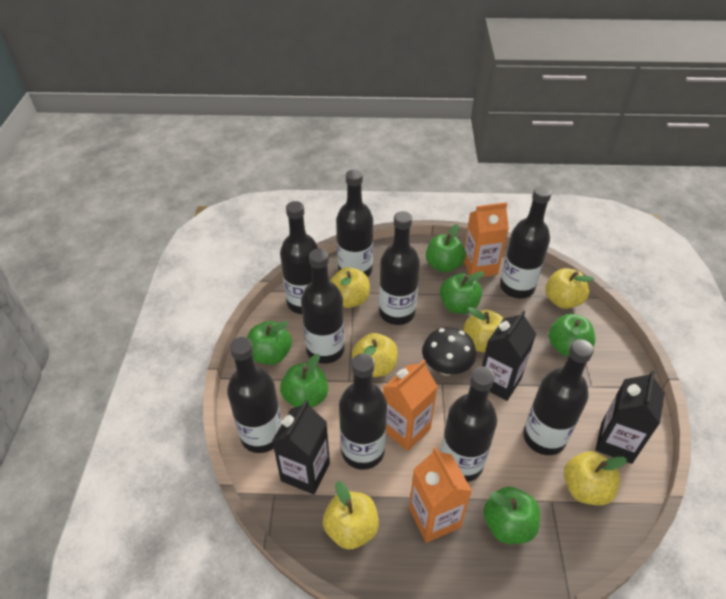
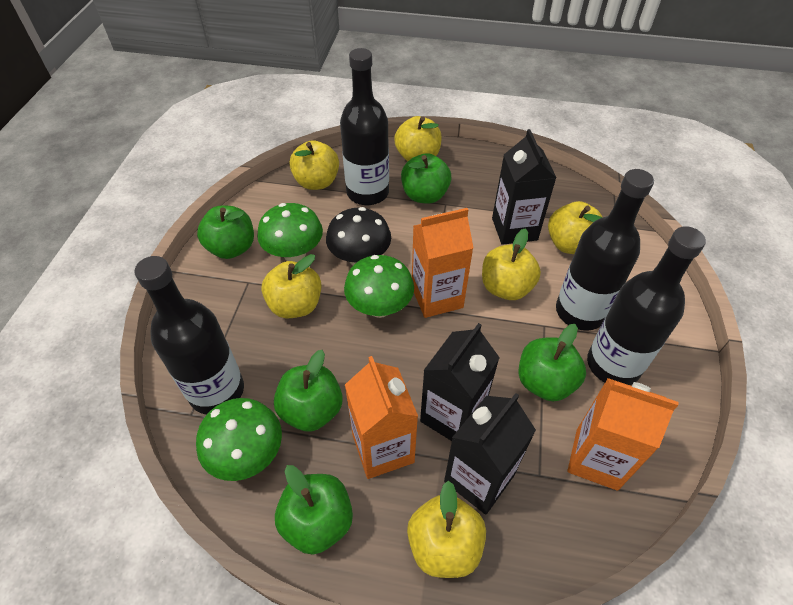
black bottle: 9 -> 4
green apple: 6 -> 5
green mushroom: 0 -> 3

